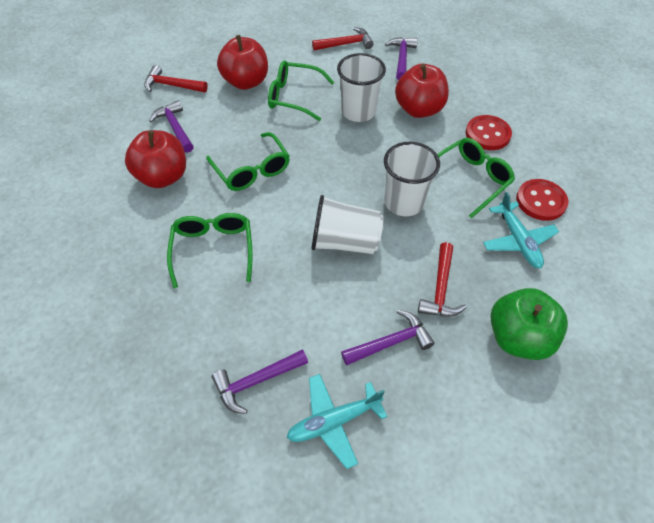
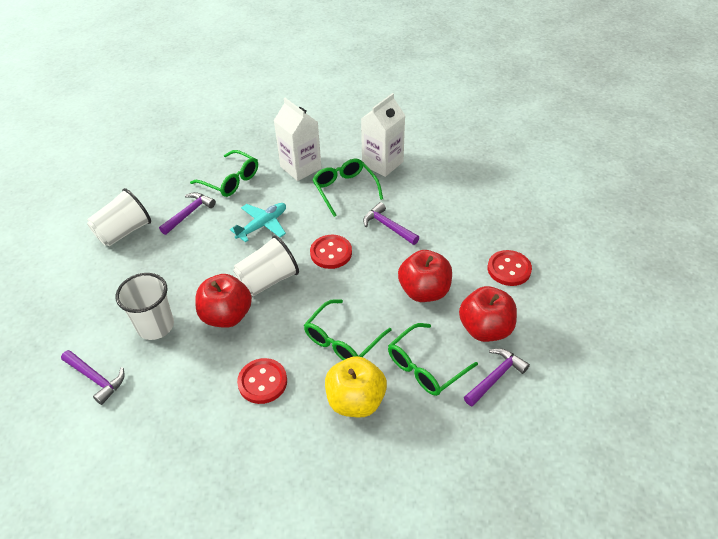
green apple: 1 -> 0
red button: 2 -> 3
red hammer: 3 -> 0
turquoise plane: 2 -> 1
white carton: 0 -> 2
yellow apple: 0 -> 1

